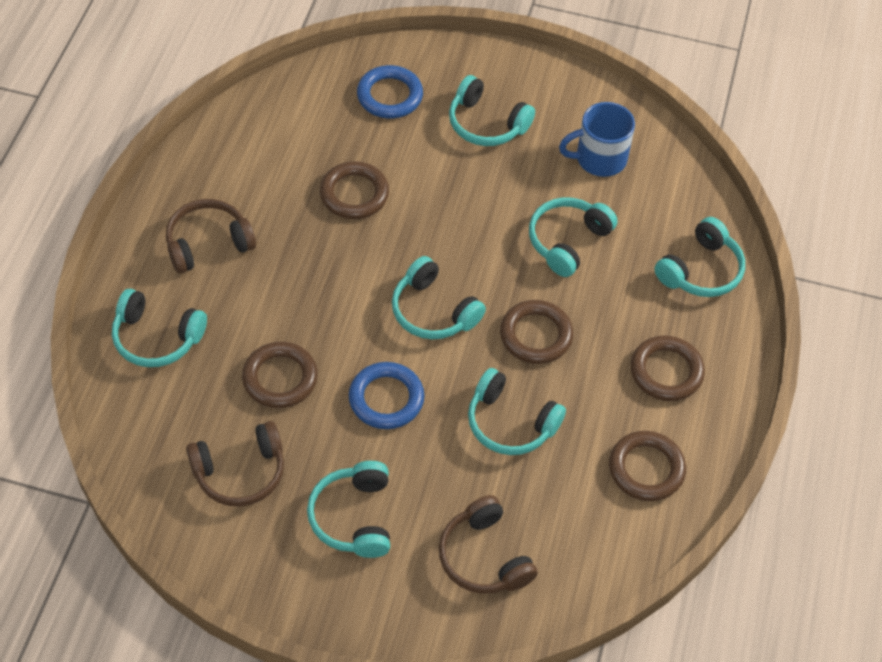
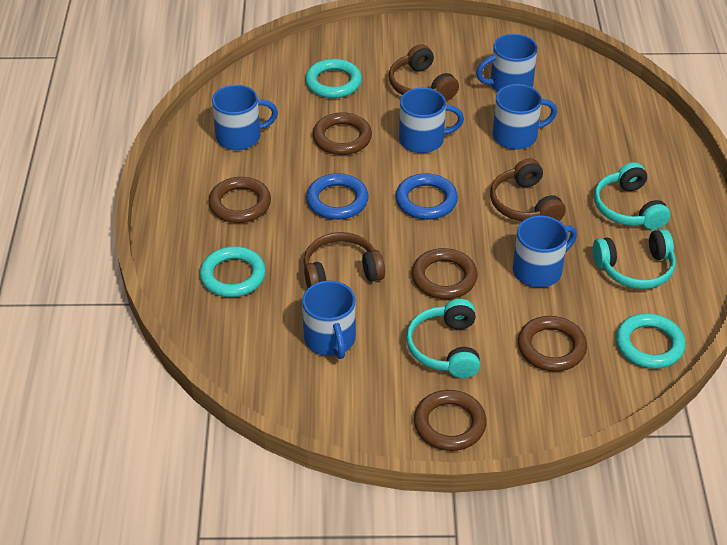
blue mug: 1 -> 6
turquoise headphones: 7 -> 3
turquoise ring: 0 -> 3

